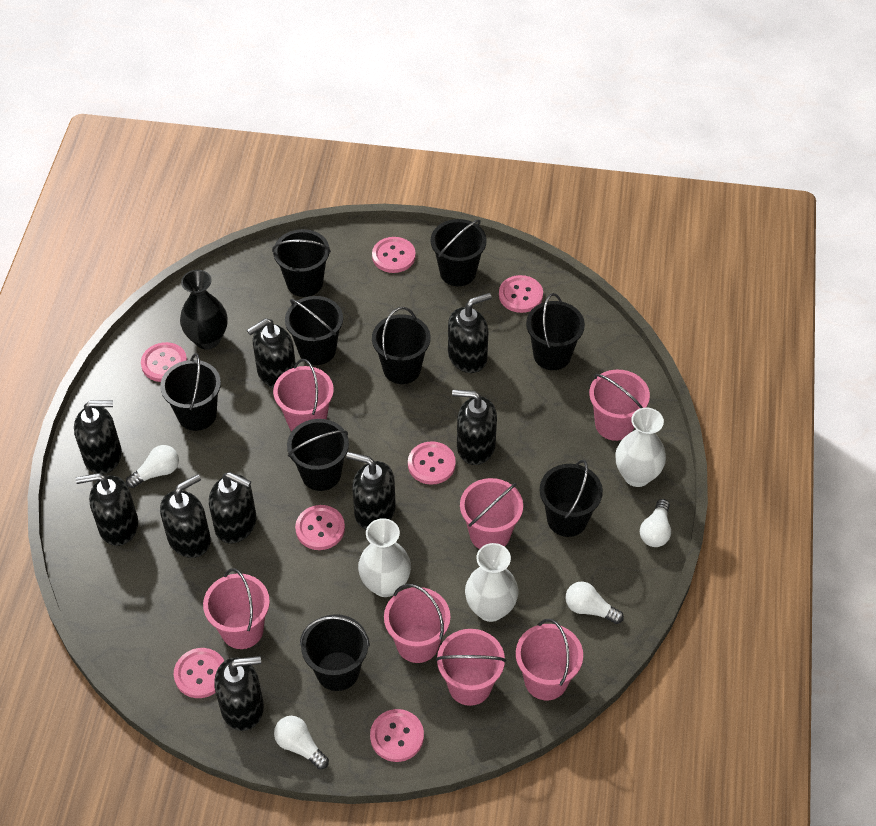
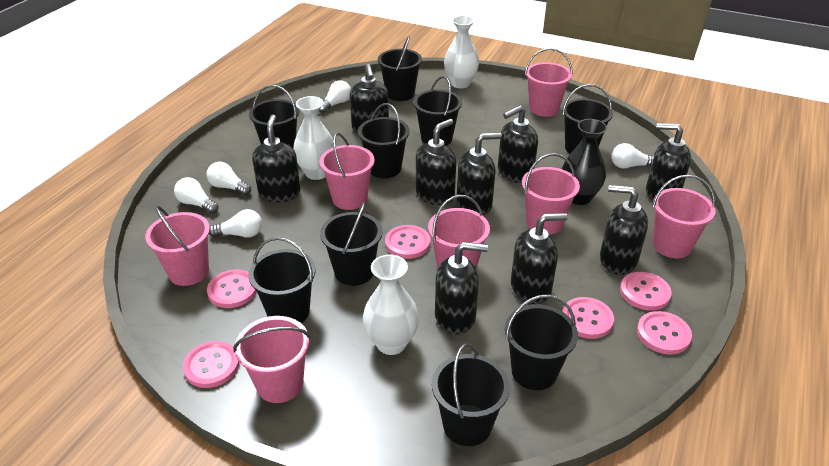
pink button: 7 -> 6
white light bulb: 4 -> 5

